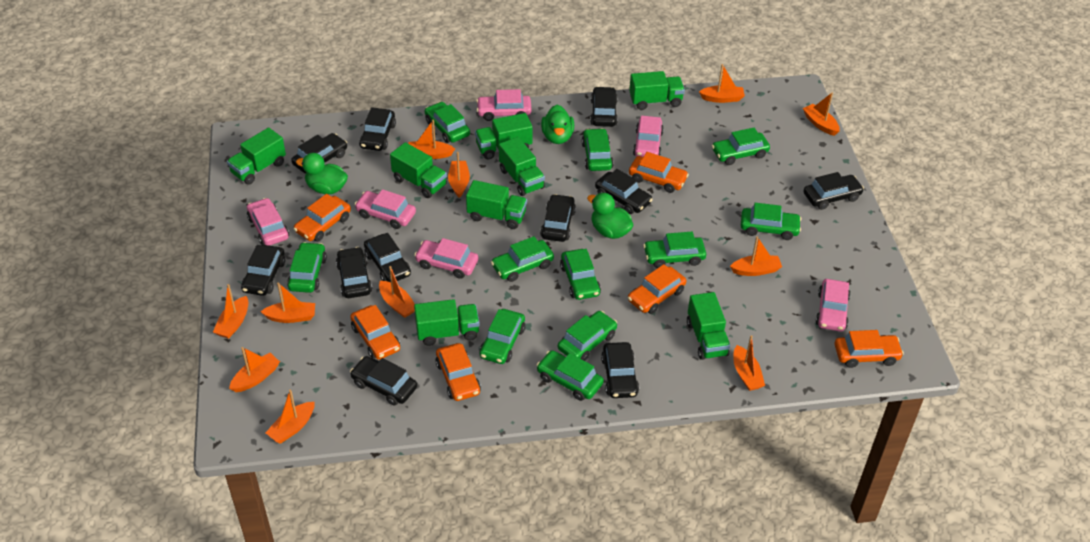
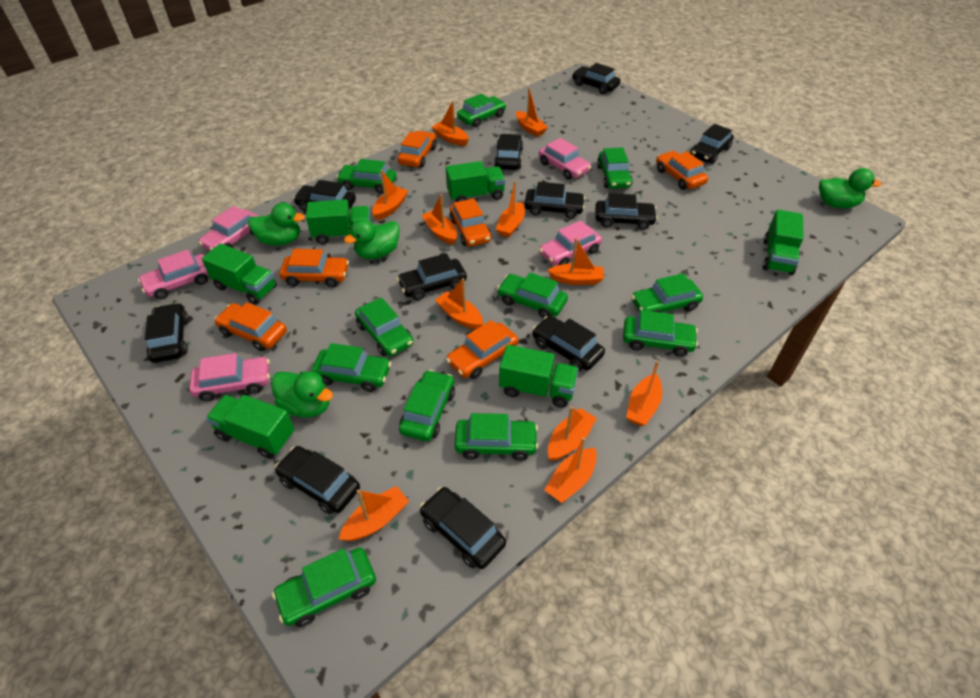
green duck: 3 -> 4
green truck: 8 -> 6
pink car: 6 -> 5

